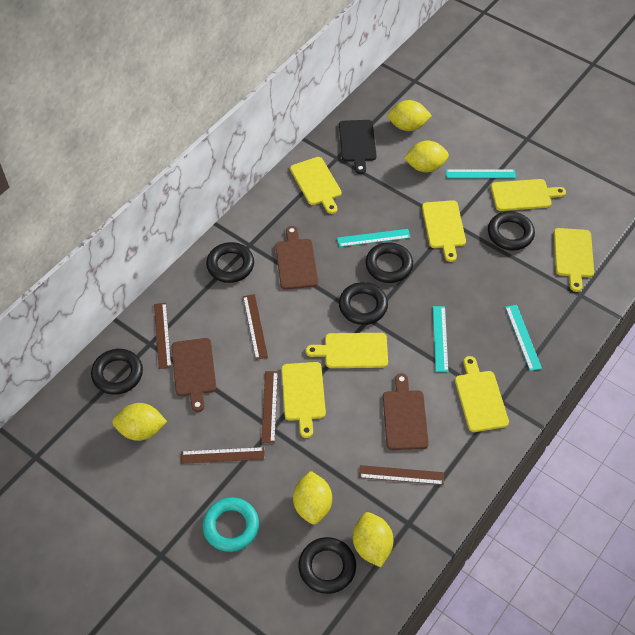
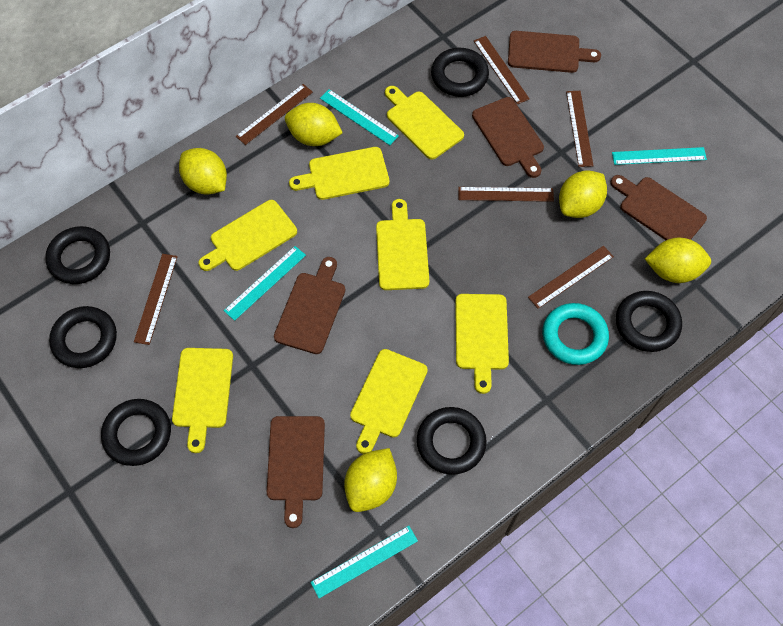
black cutting board: 1 -> 0
brown cutting board: 3 -> 5
brown ruler: 5 -> 6

